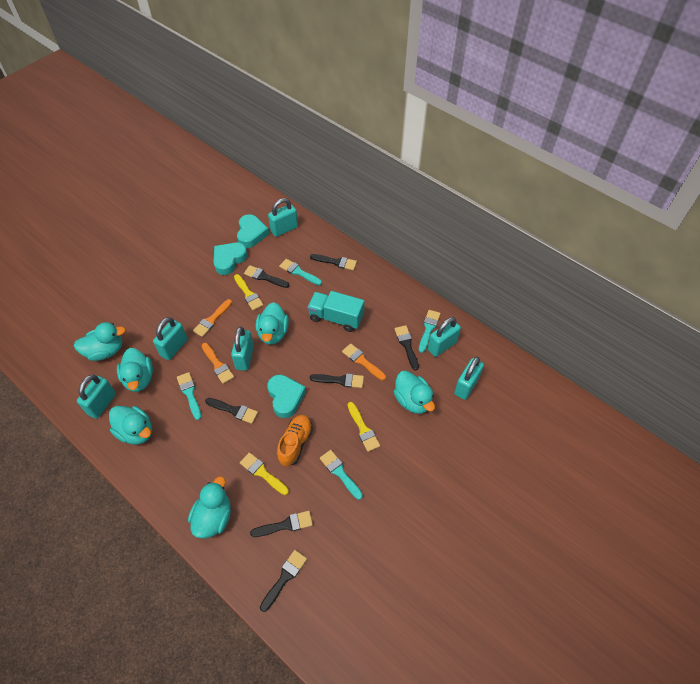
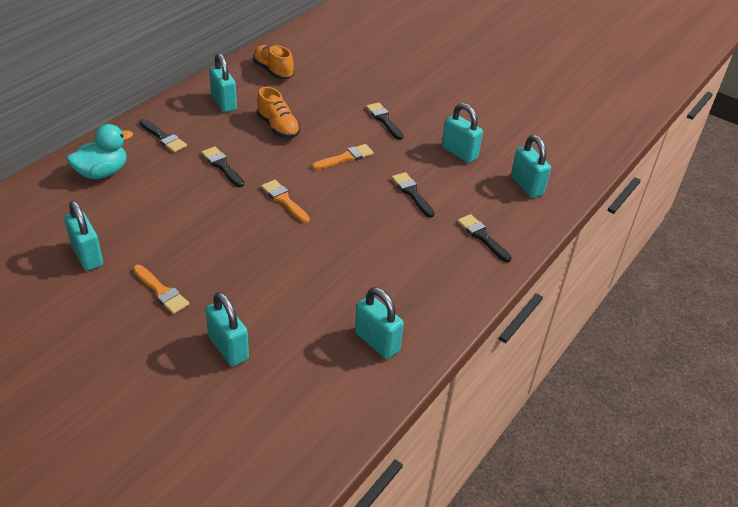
black brush: 7 -> 5
orange shoe: 1 -> 2
turquoise brush: 4 -> 0
turquoise duck: 6 -> 1
turquoise heart: 3 -> 0
turquoise truck: 1 -> 0
yellow brush: 3 -> 0

